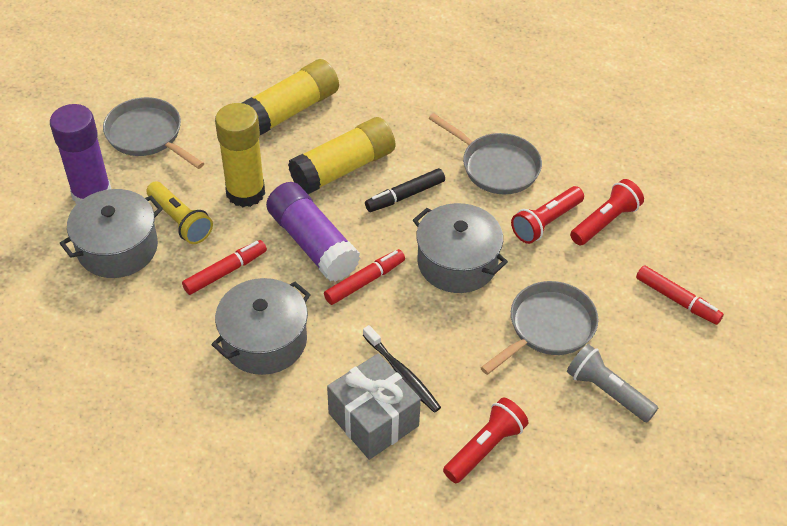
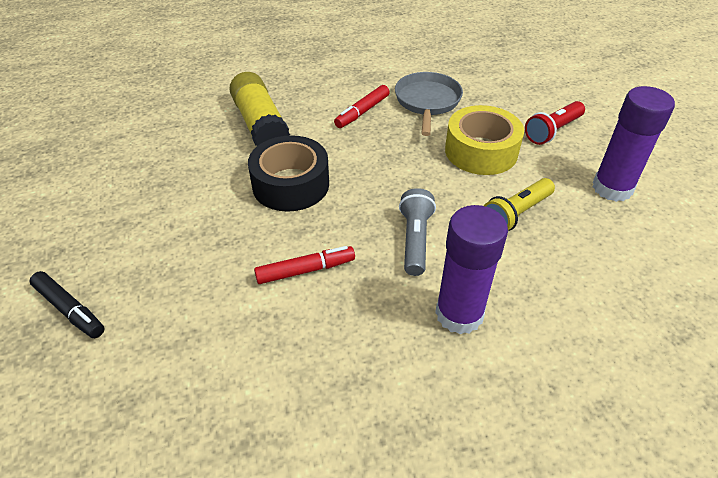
black tape: 0 -> 1
black toothbrush: 1 -> 0
grey gift: 1 -> 0
grey pan: 3 -> 1
grey pot: 3 -> 0
red flashlight: 3 -> 1
red marker: 3 -> 2
yellow glue stick: 3 -> 1
yellow tape: 0 -> 1

